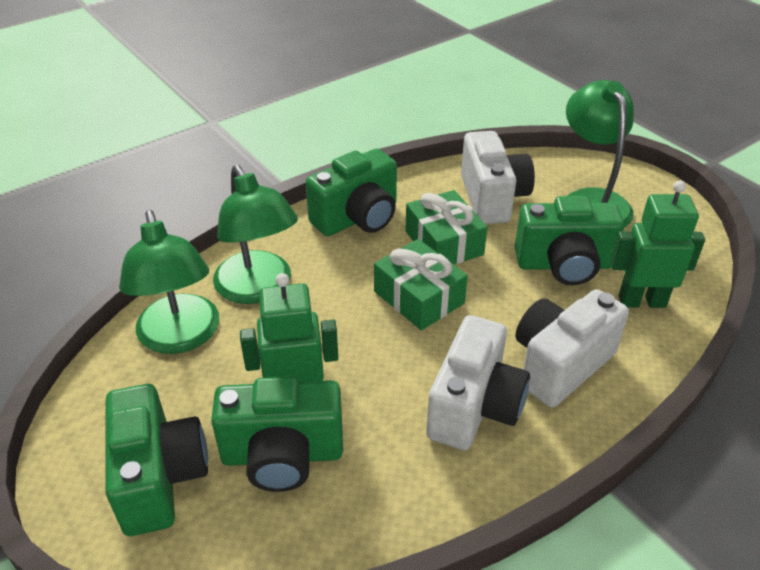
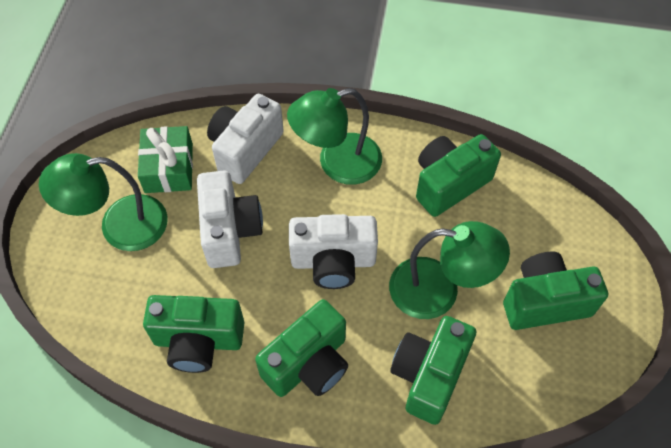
green camera: 4 -> 5
green gift: 2 -> 1
green robot: 2 -> 0

